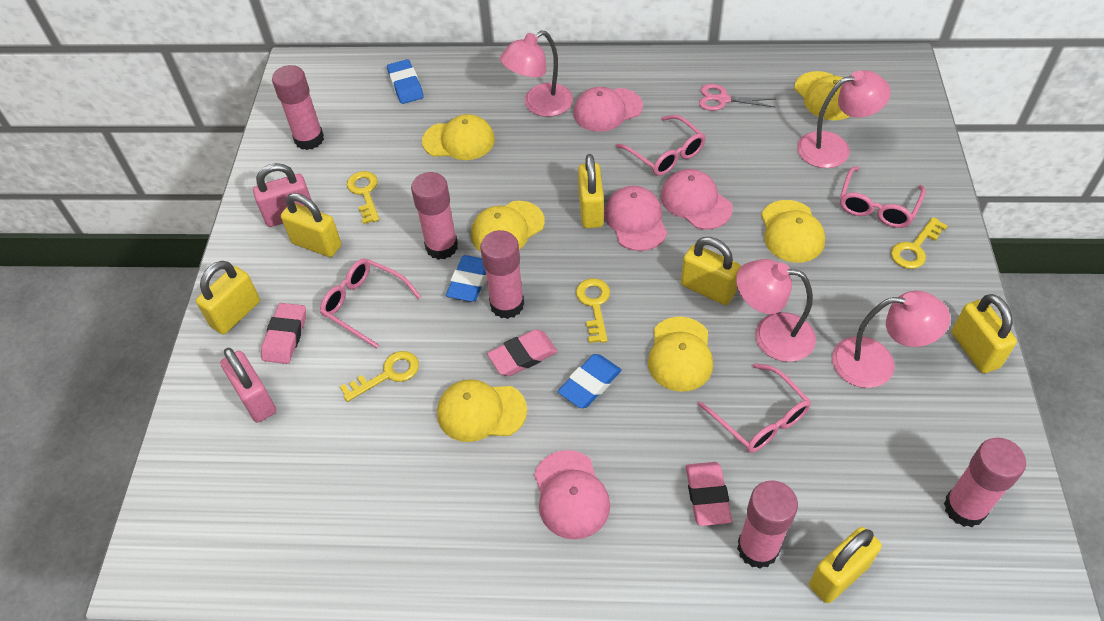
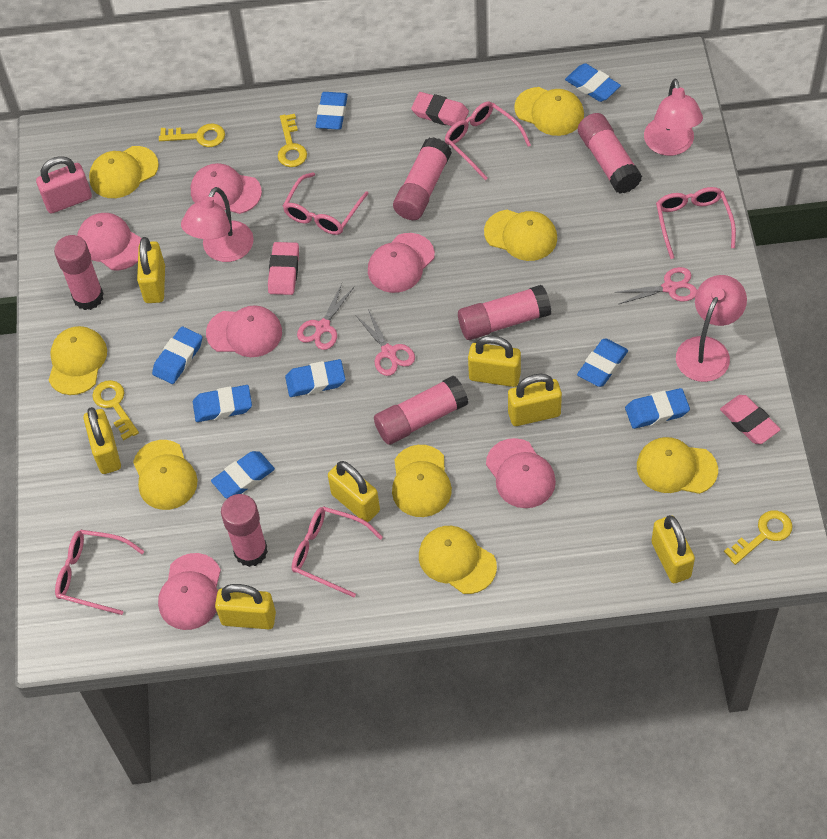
blue eraser: 3 -> 8
pink cap: 4 -> 6
pink glasses: 4 -> 5
pink glue stick: 5 -> 6
pink lamp: 4 -> 3
pink padlock: 2 -> 1
pink scissors: 1 -> 3
yellow cap: 6 -> 8
yellow padlock: 6 -> 7

